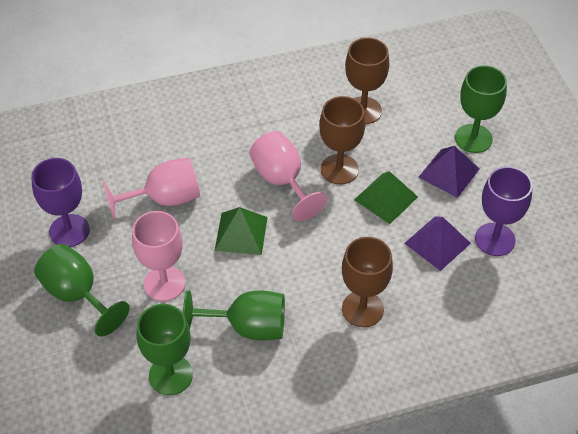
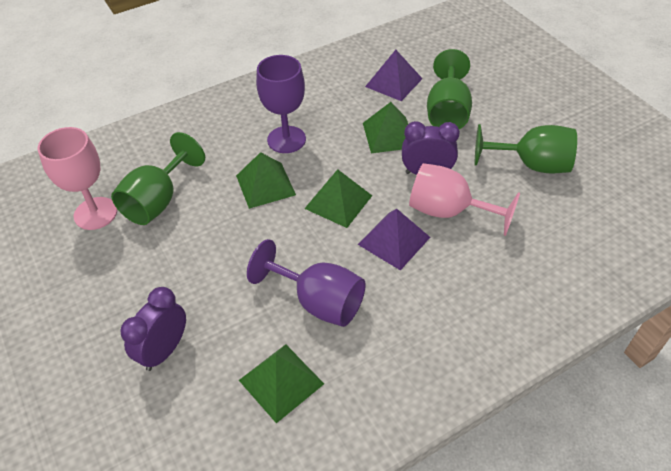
brown goblet: 3 -> 0
green goblet: 4 -> 3
green pyramid: 2 -> 4
pink goblet: 3 -> 2
purple clock: 0 -> 2

